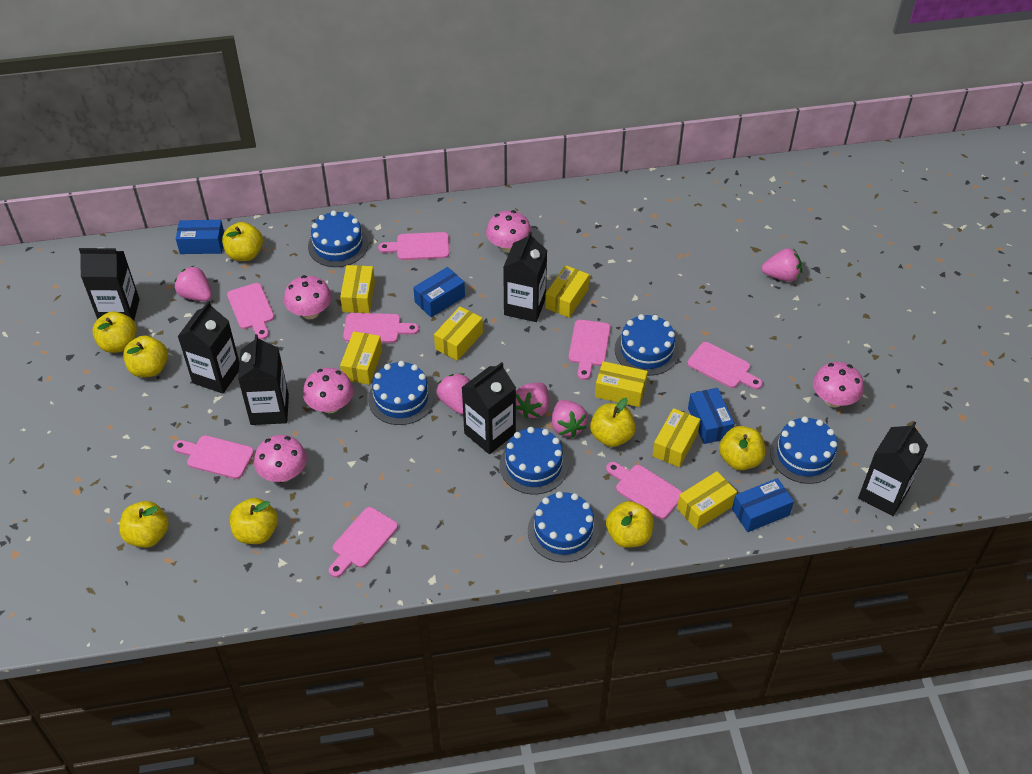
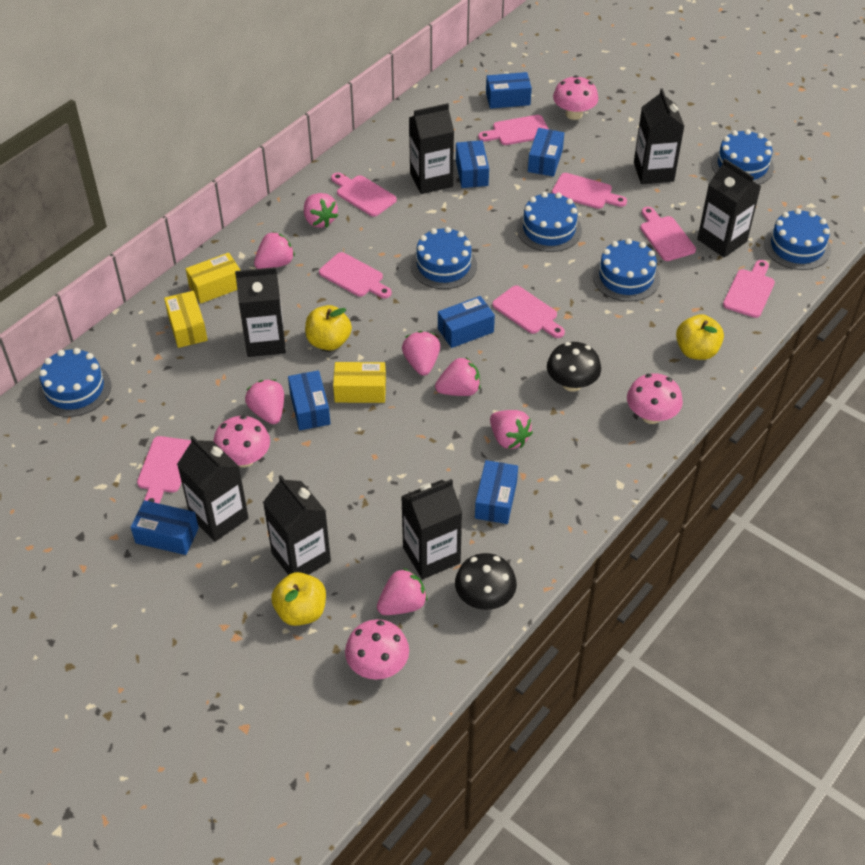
black carton: 6 -> 7
black mushroom: 0 -> 2
blue box: 4 -> 7
pink mushroom: 5 -> 4
pink strawberry: 5 -> 7
yellow apple: 8 -> 3
yellow box: 7 -> 3

